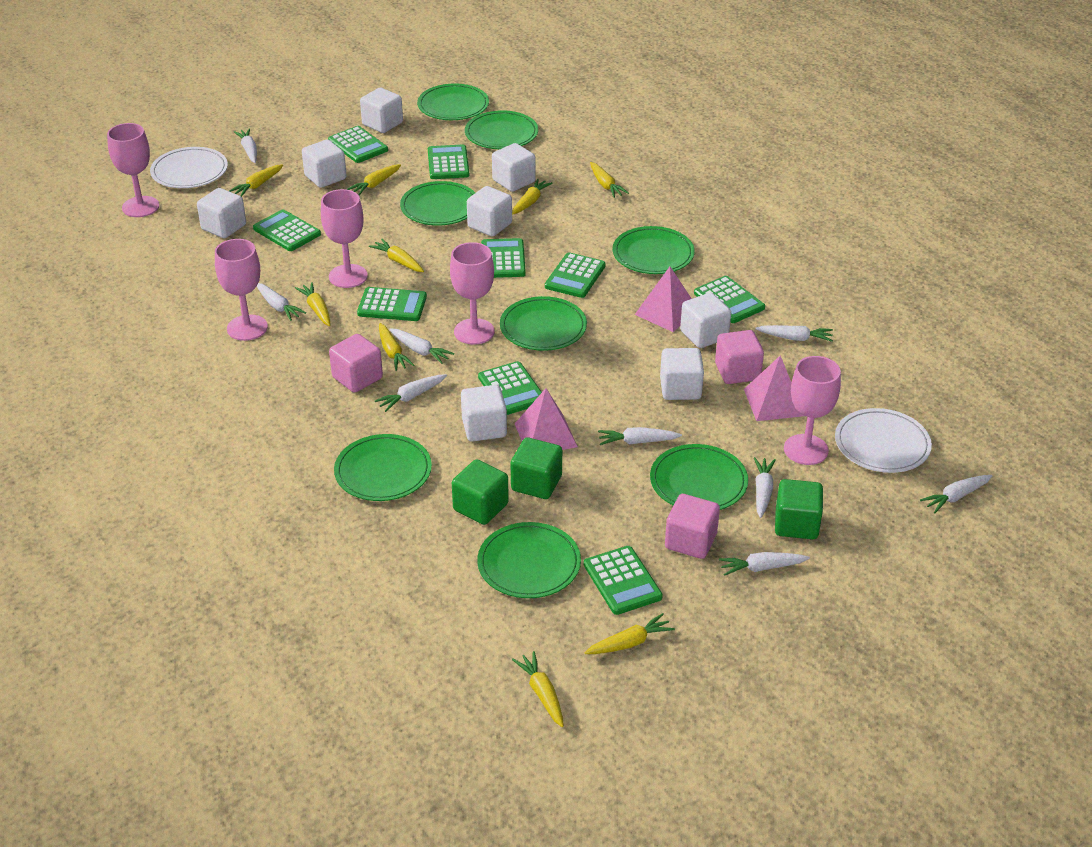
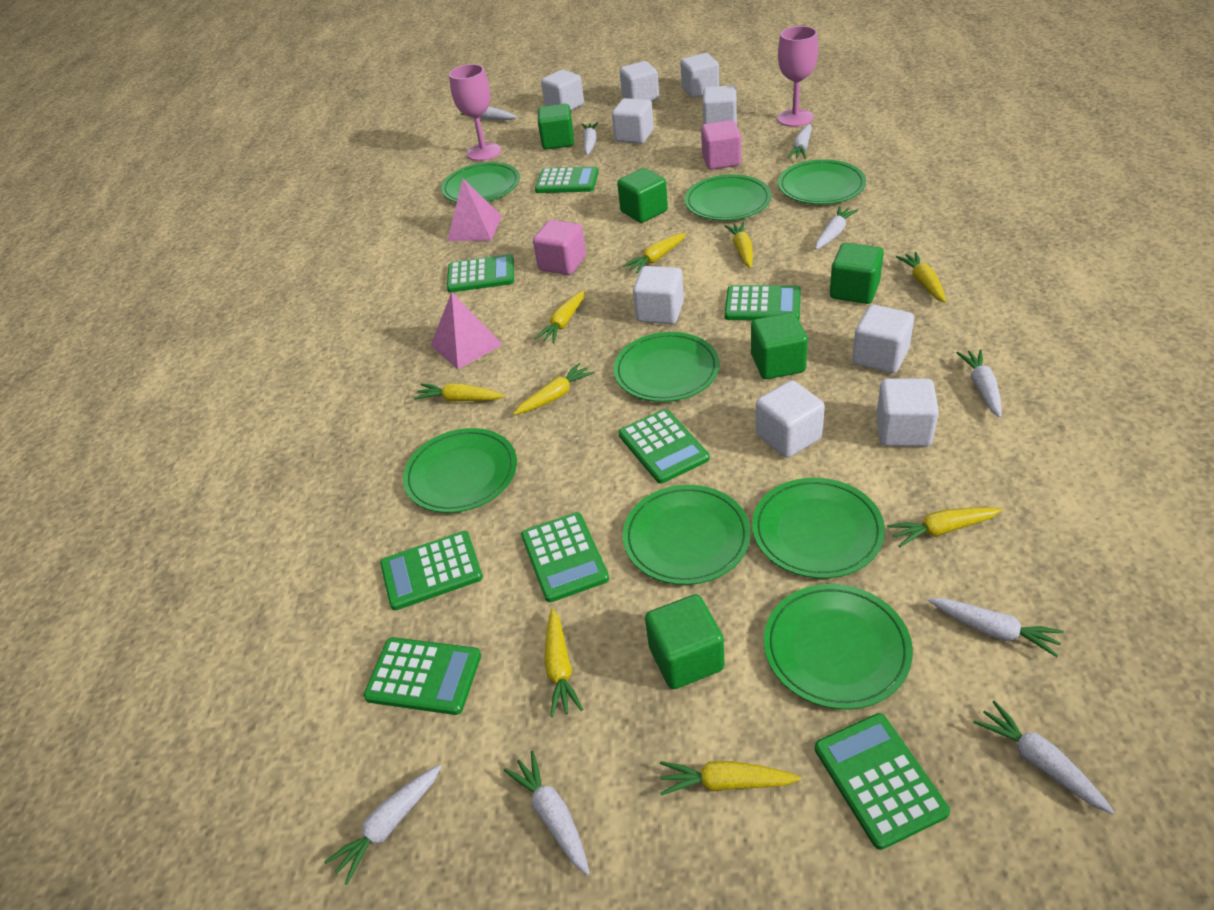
green calculator: 9 -> 8
green cube: 3 -> 5
pink cube: 3 -> 2
pink goblet: 5 -> 2
pink pyramid: 3 -> 2
white cube: 8 -> 9
white plate: 2 -> 0

